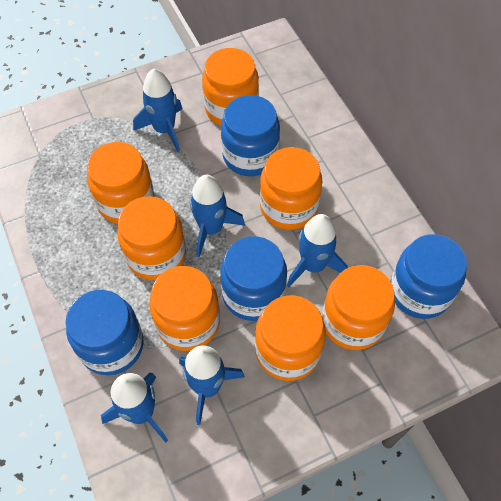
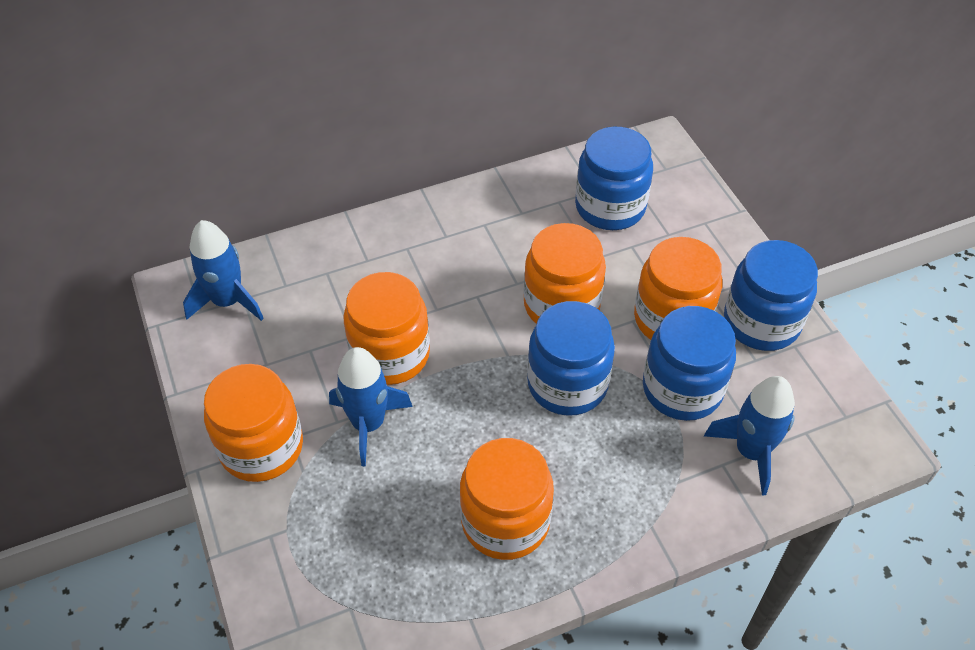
blue rocket: 5 -> 3
orange jar: 7 -> 5

